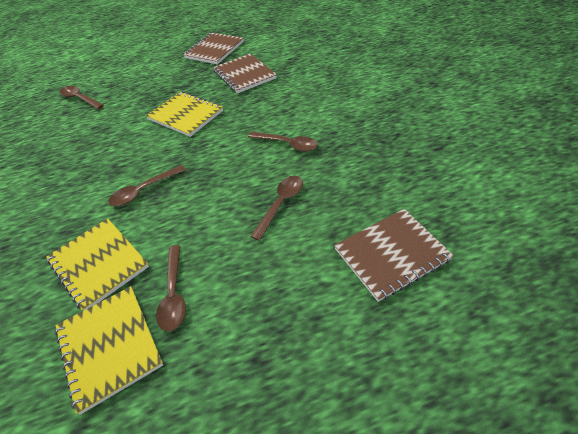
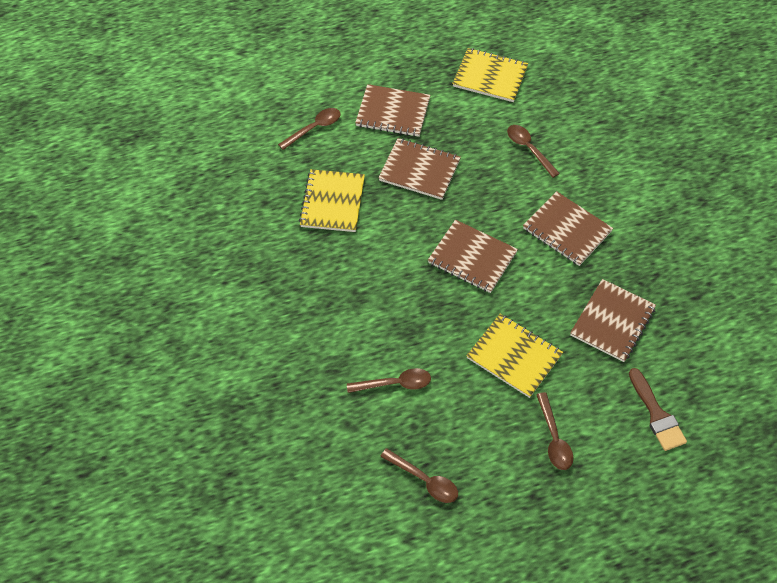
brown brush: 0 -> 1
brown notebook: 3 -> 5

